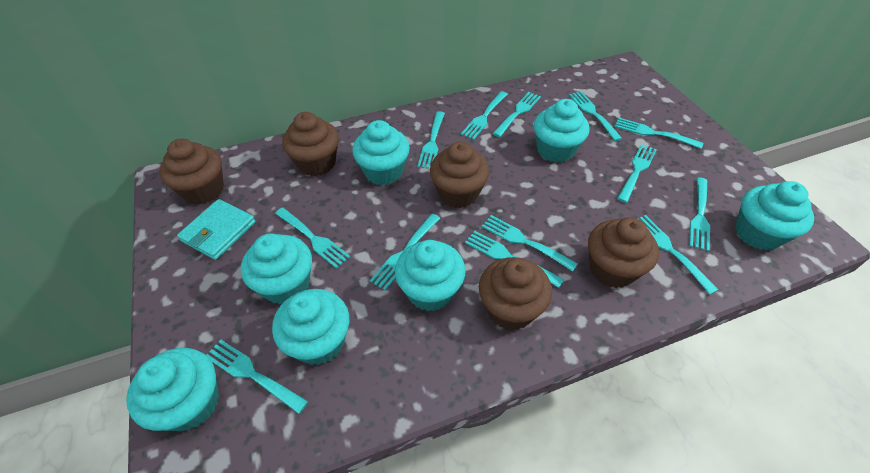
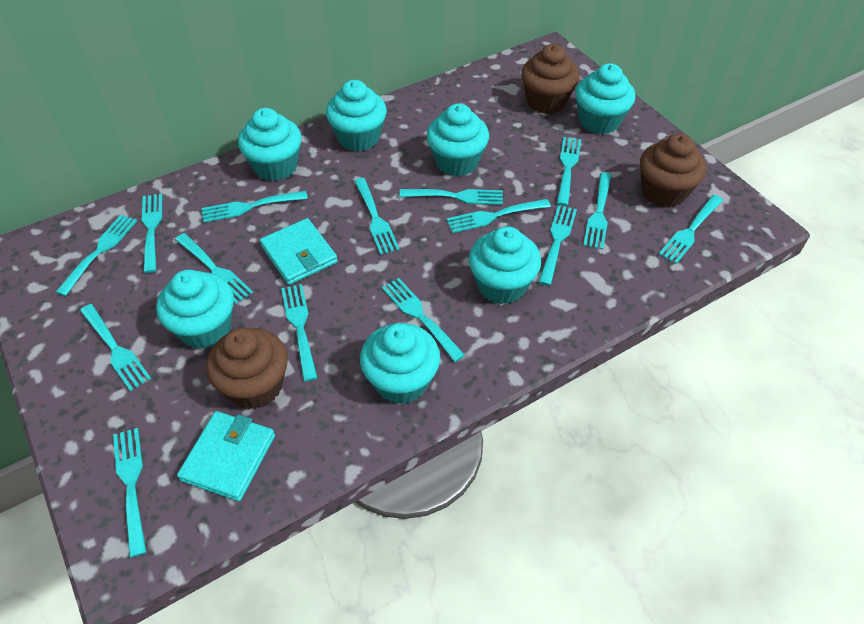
brown cupcake: 5 -> 3
turquoise fork: 13 -> 15
turquoise wallet: 1 -> 2

